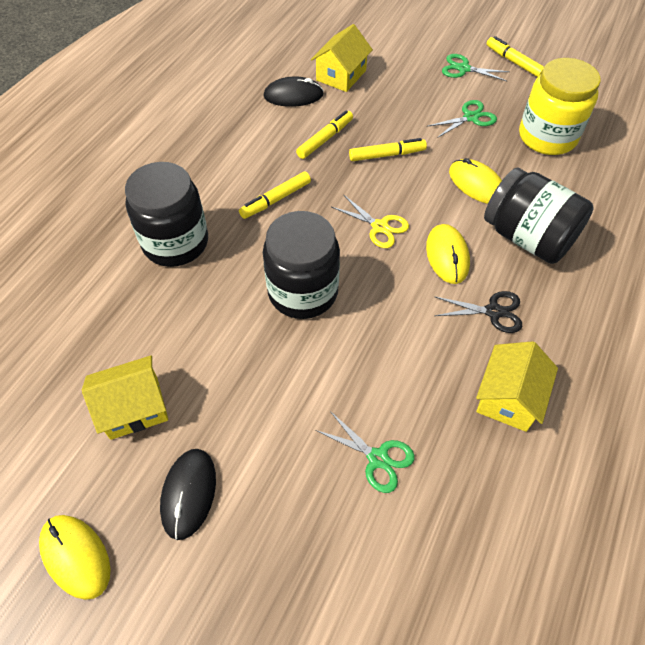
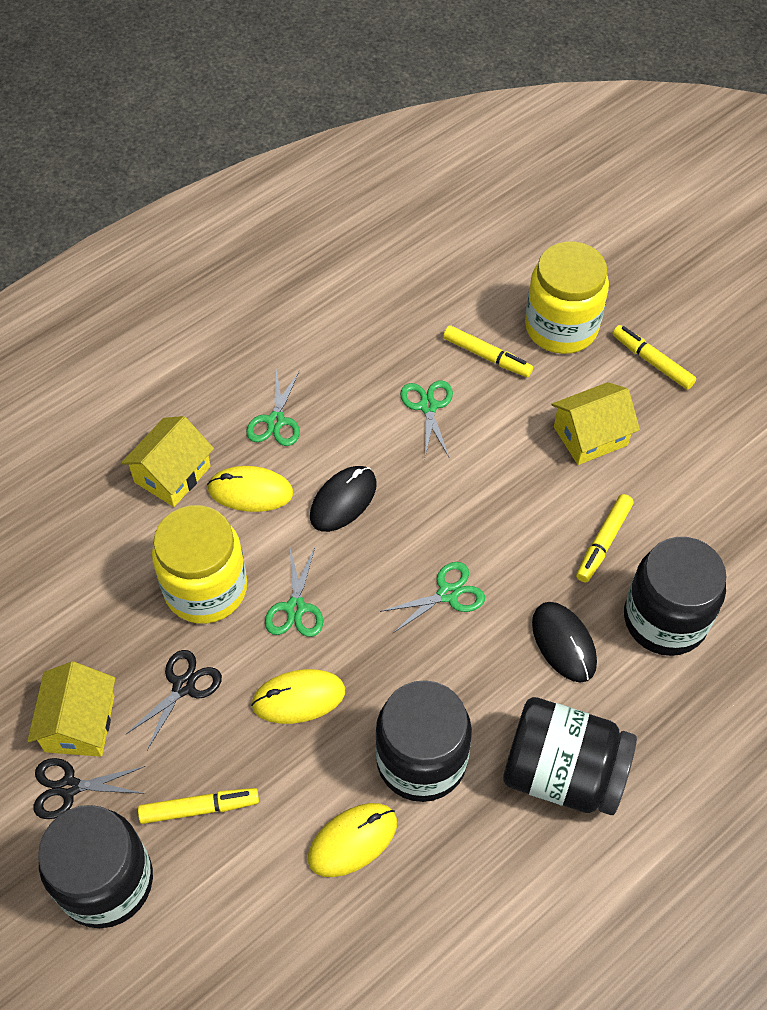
black jar: 3 -> 4
black scissors: 1 -> 2
green scissors: 3 -> 4
yellow jar: 1 -> 2
yellow scissors: 1 -> 0

